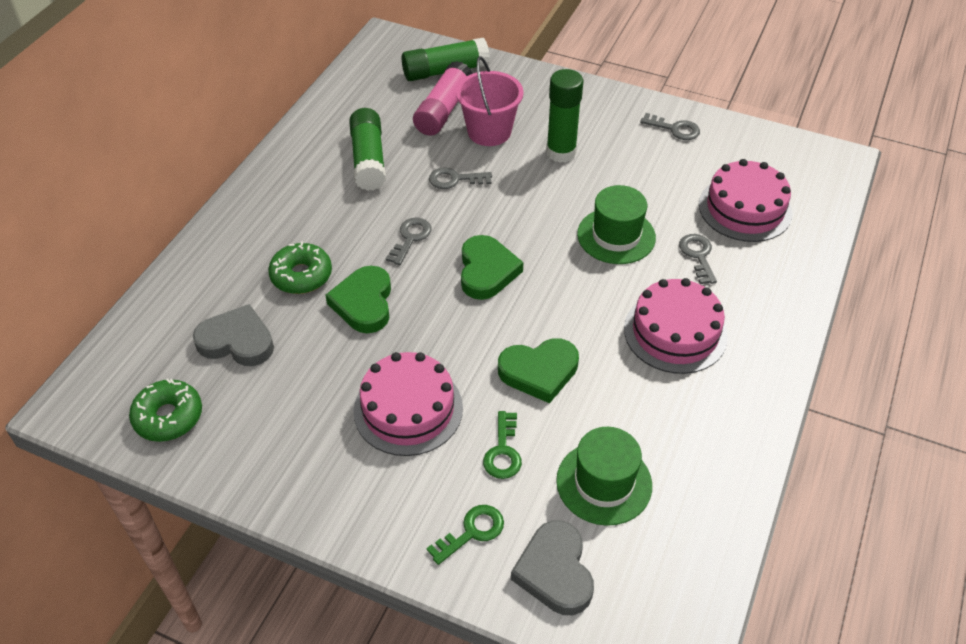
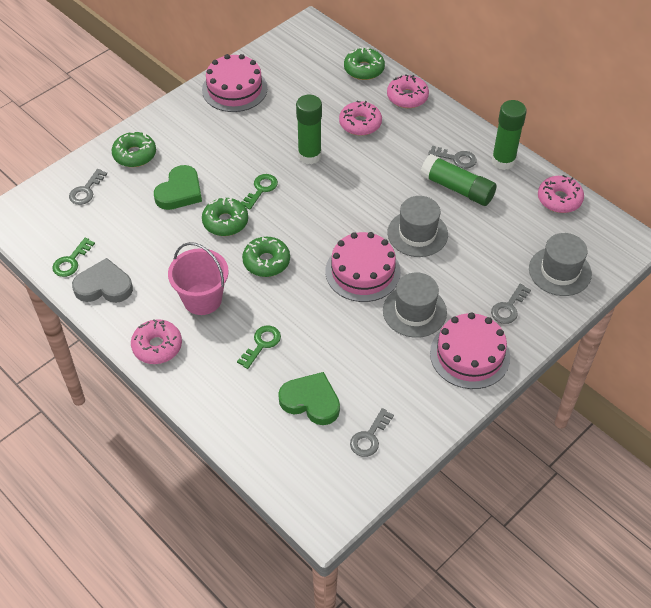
green donut: 2 -> 4
green hat: 2 -> 0
green heart: 3 -> 2
green key: 2 -> 3
grey hat: 0 -> 3
grey heart: 2 -> 1
pink donut: 0 -> 4
pink glue stick: 1 -> 0

